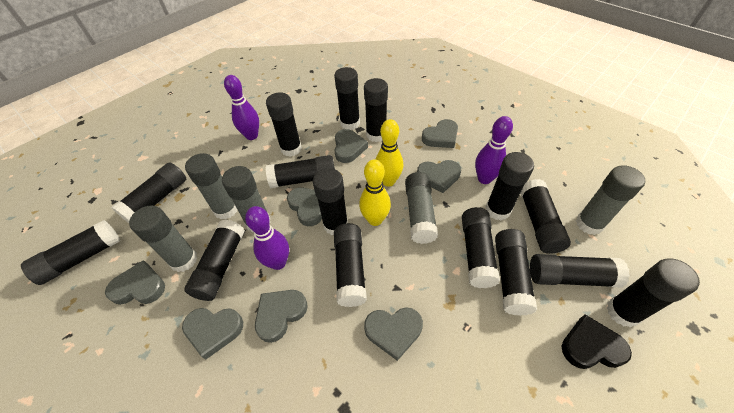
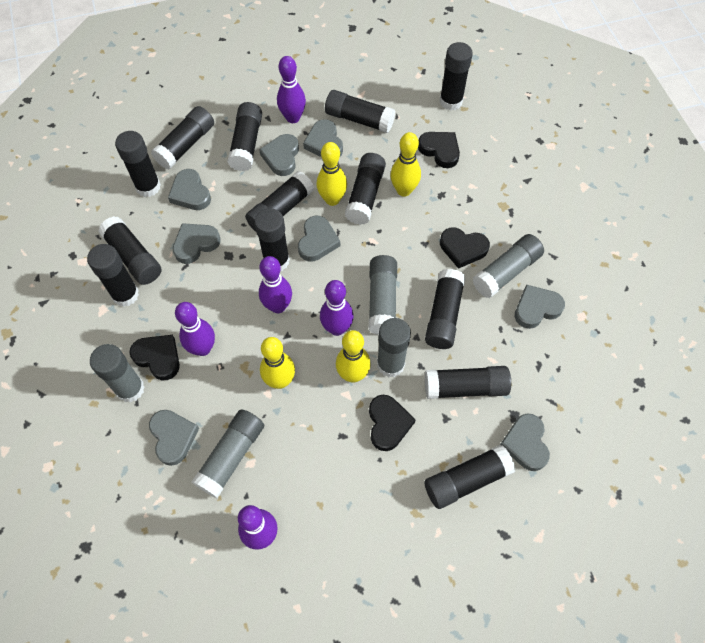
black glue stick: 15 -> 13
black heart: 1 -> 4
purple bowling pin: 3 -> 5
yellow bowling pin: 2 -> 4

